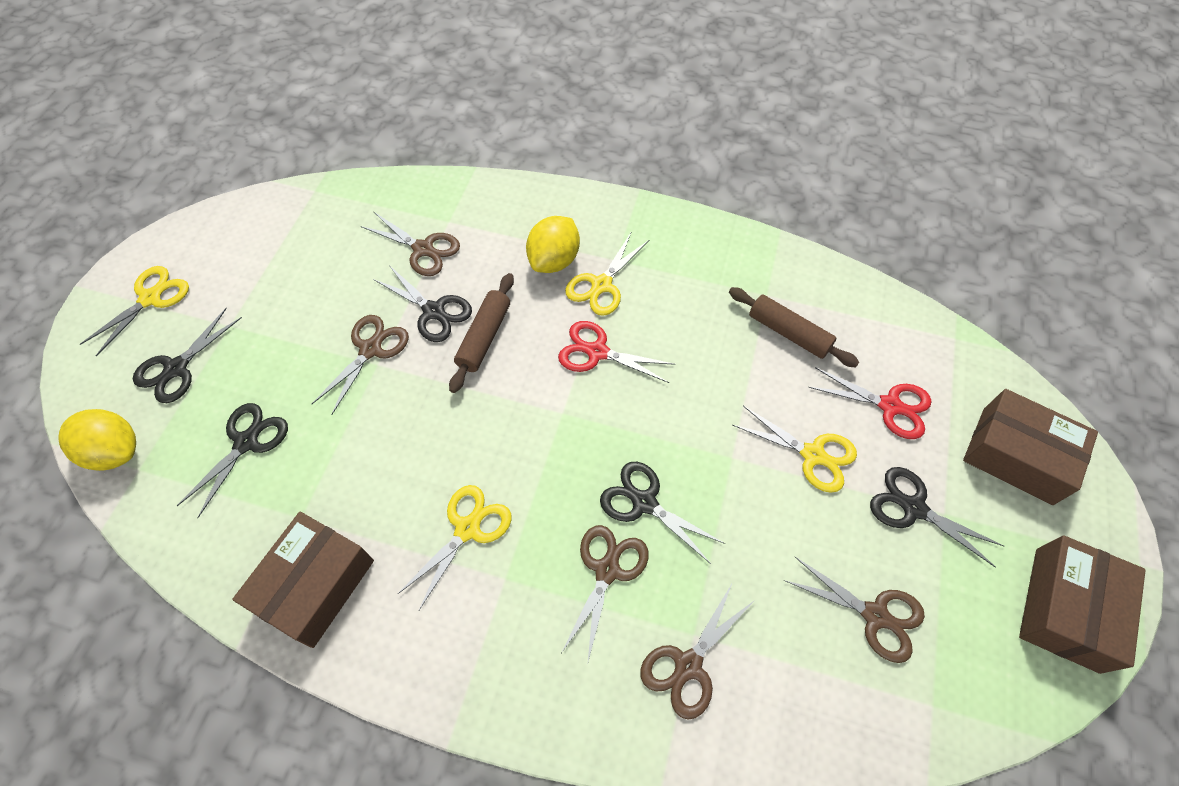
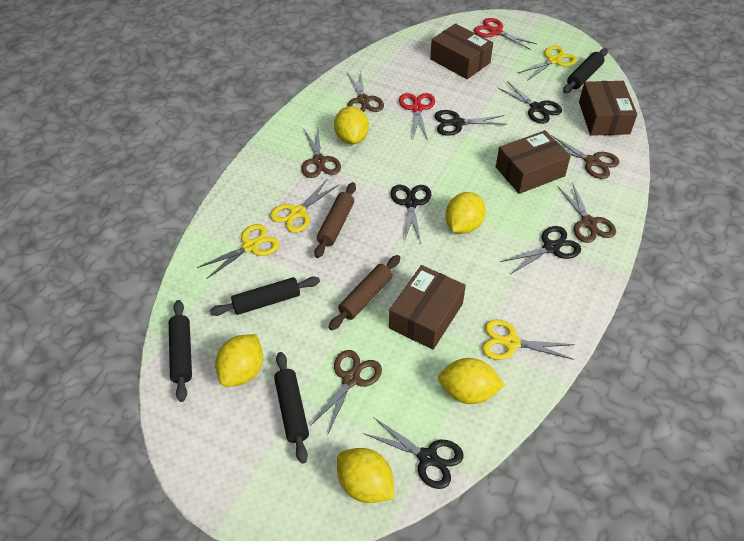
black rolling pin: 0 -> 4
brown box: 3 -> 4
yellow lemon: 2 -> 5

